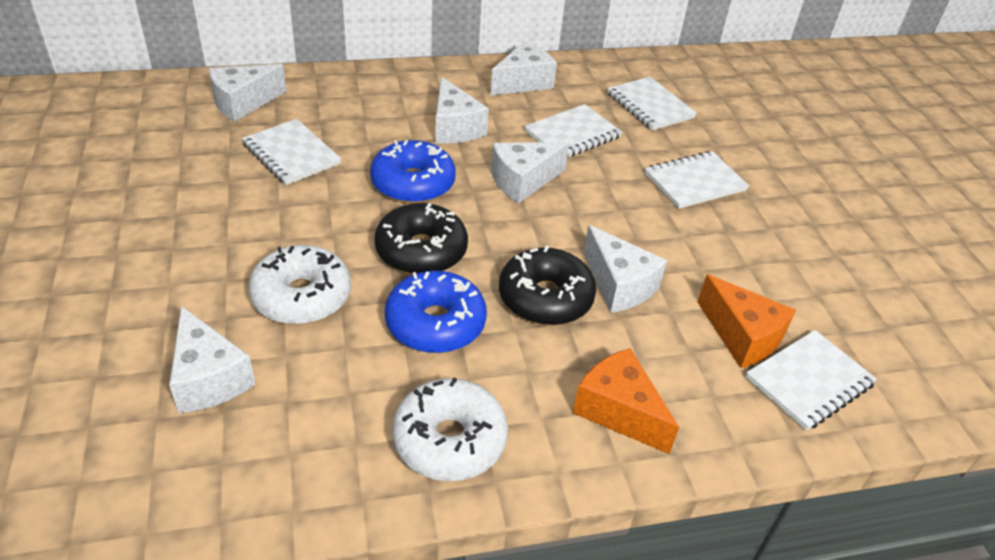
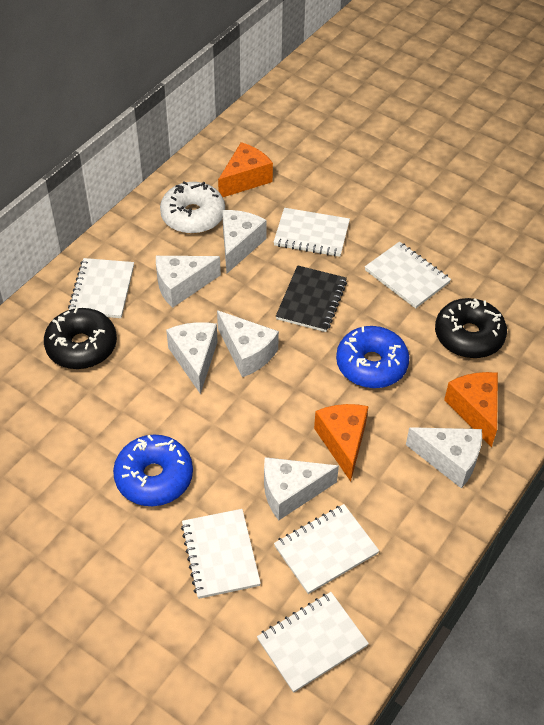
black notebook: 0 -> 1
orange cheese: 2 -> 3
white donut: 2 -> 1
white notebook: 5 -> 6

